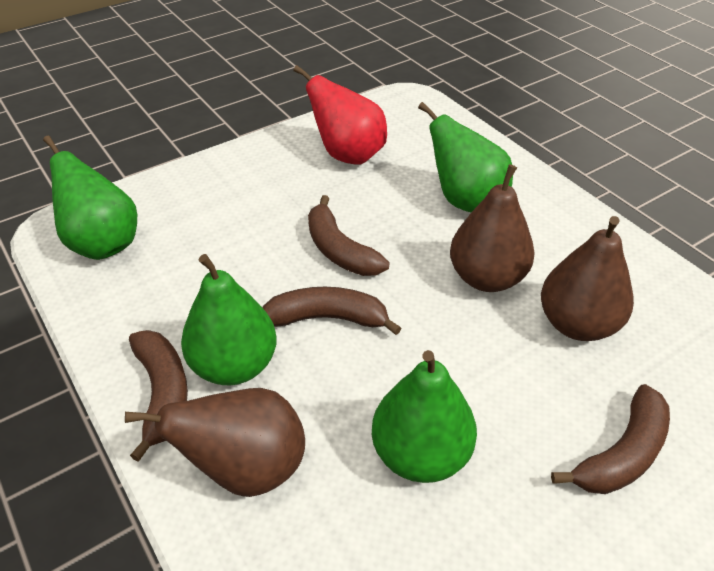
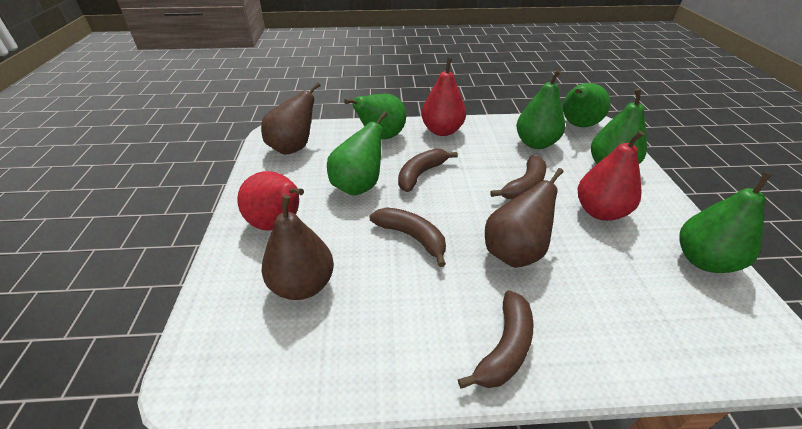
green pear: 4 -> 6
red pear: 1 -> 3

